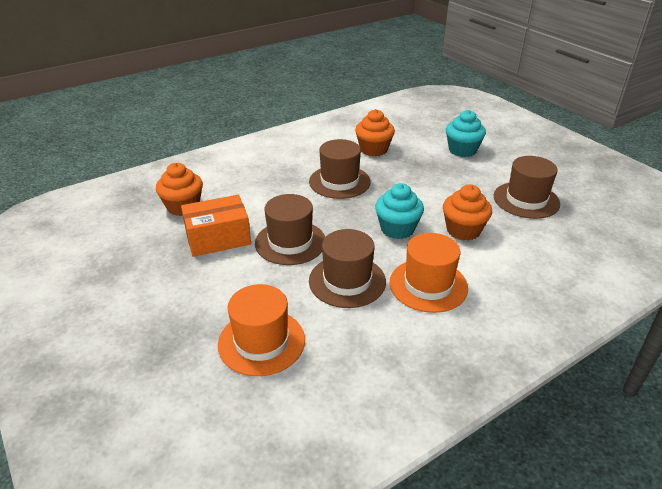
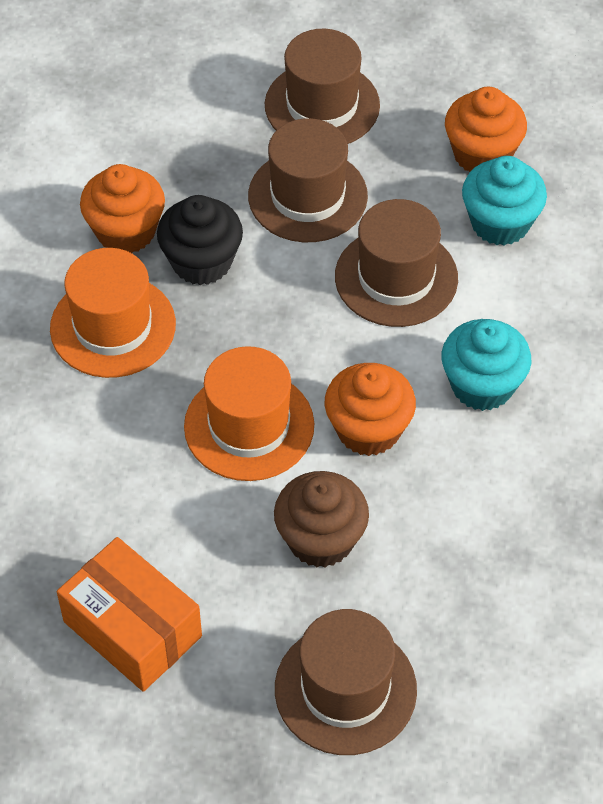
black cupcake: 0 -> 1
brown cupcake: 0 -> 1

